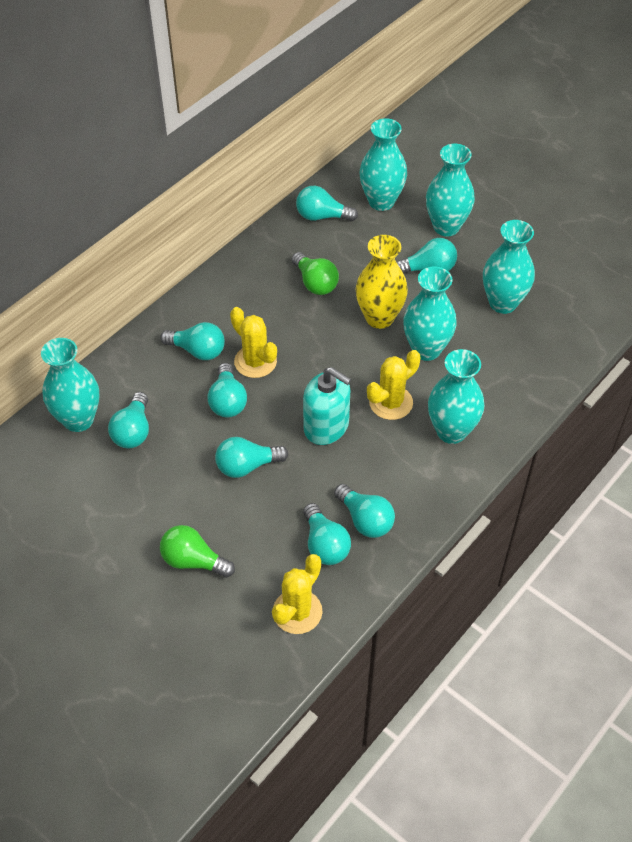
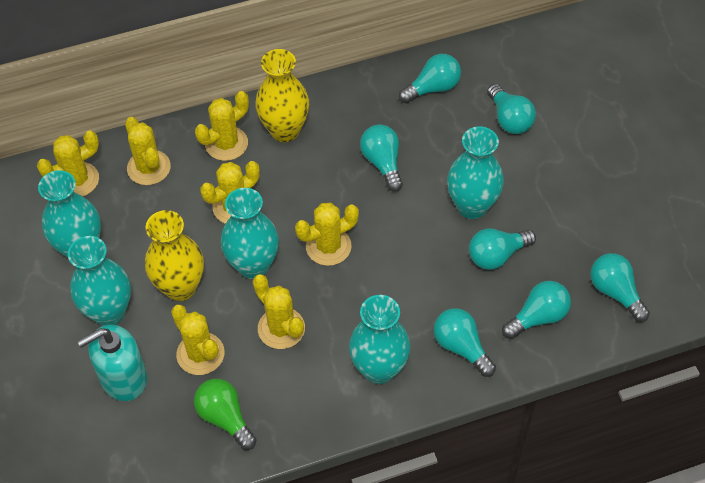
green light bulb: 2 -> 1
turquoise light bulb: 8 -> 7
turquoise vase: 6 -> 5
yellow cactus: 3 -> 7
yellow vase: 1 -> 2

